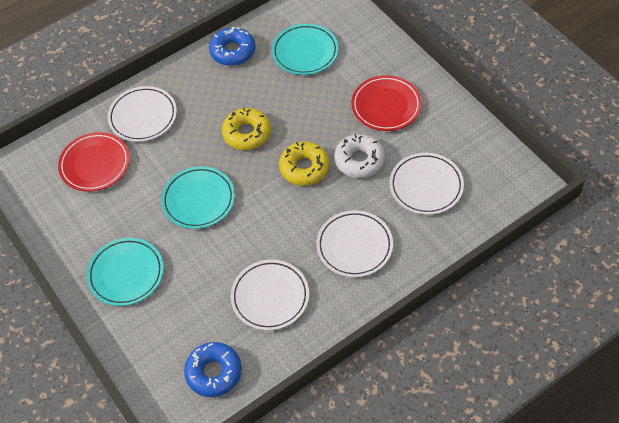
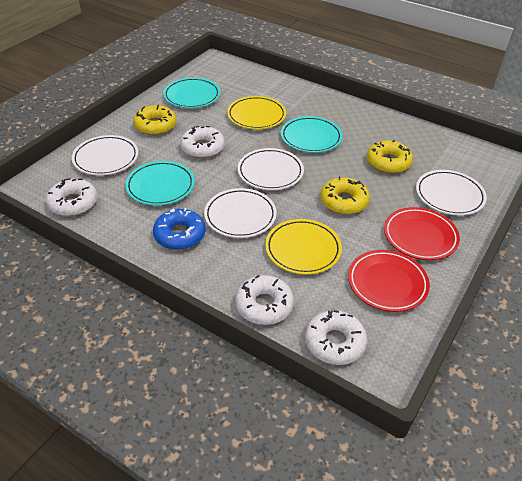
blue donut: 2 -> 1
white donut: 1 -> 4
yellow donut: 2 -> 3
yellow plate: 0 -> 2

